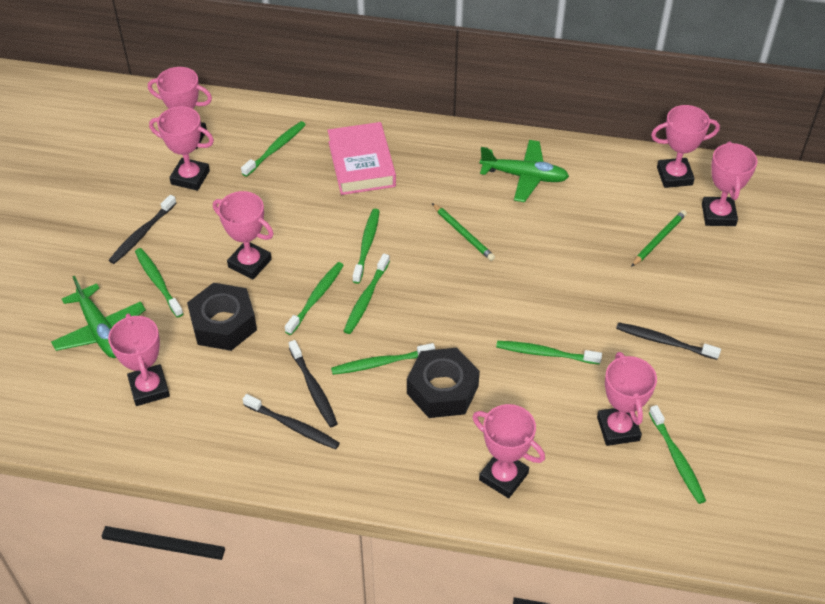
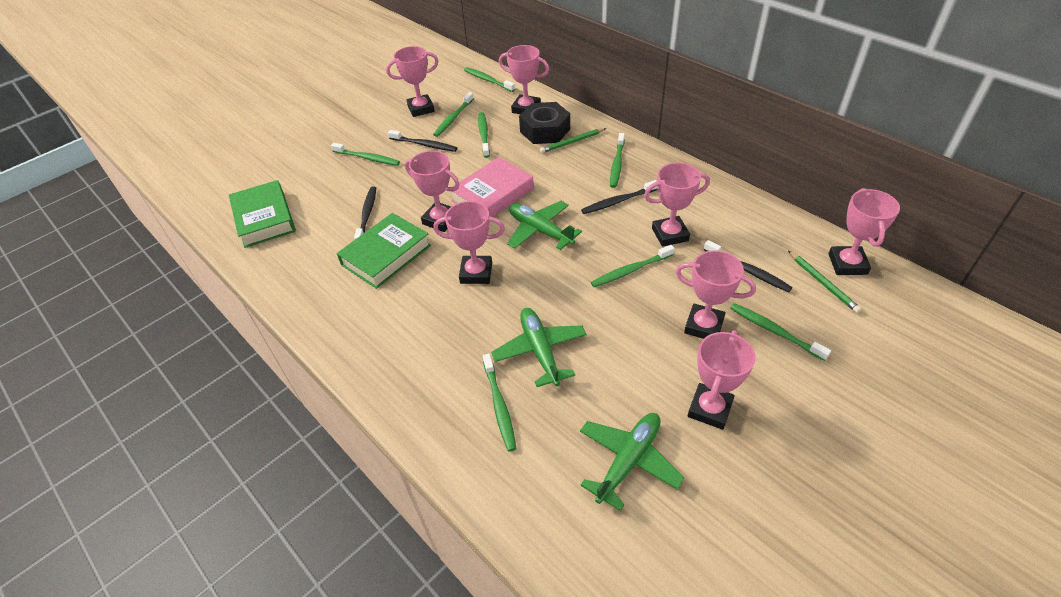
black nut: 2 -> 1
green book: 0 -> 2
green plane: 2 -> 3

